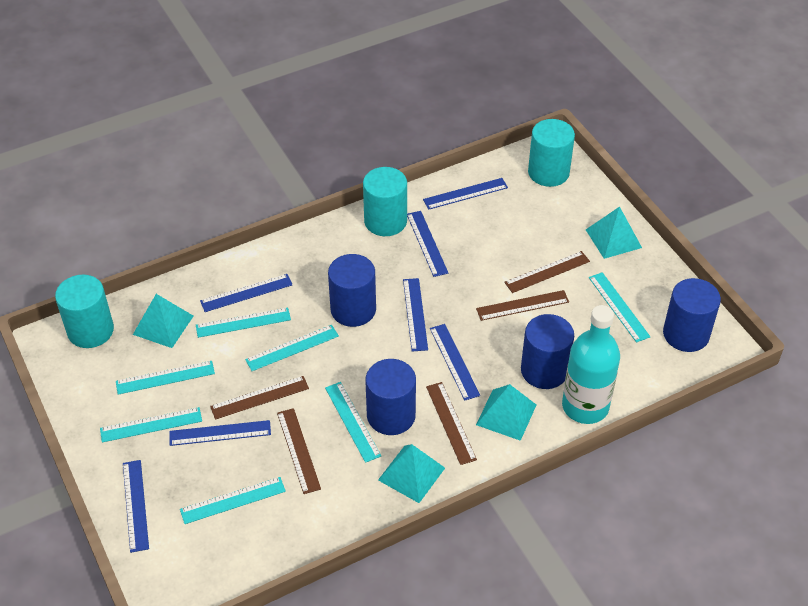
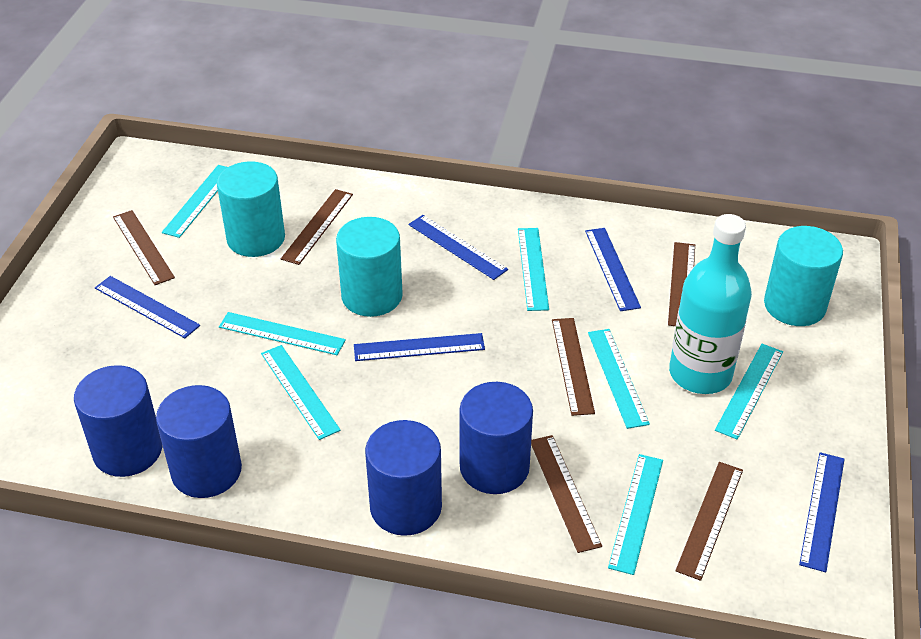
blue ruler: 7 -> 5
brown ruler: 5 -> 6
turquoise pyramid: 4 -> 0

